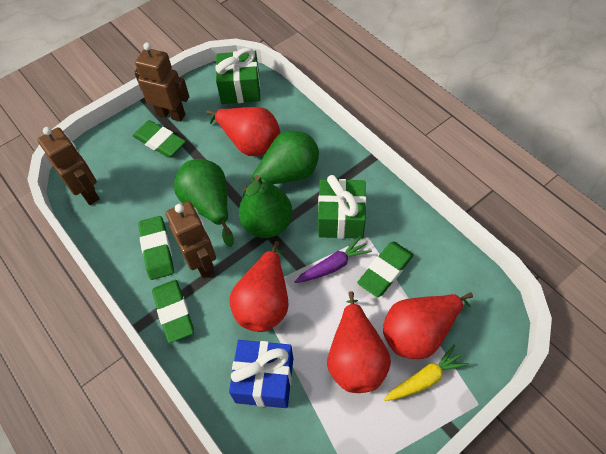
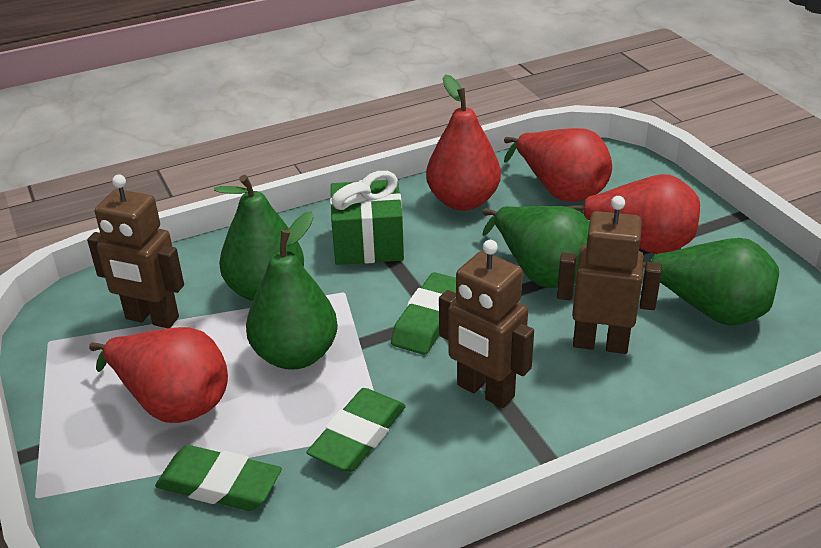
blue gift: 1 -> 0
green eraser: 4 -> 3
green gift: 2 -> 1
green pear: 3 -> 4
purple carrot: 1 -> 0
yellow carrot: 1 -> 0

